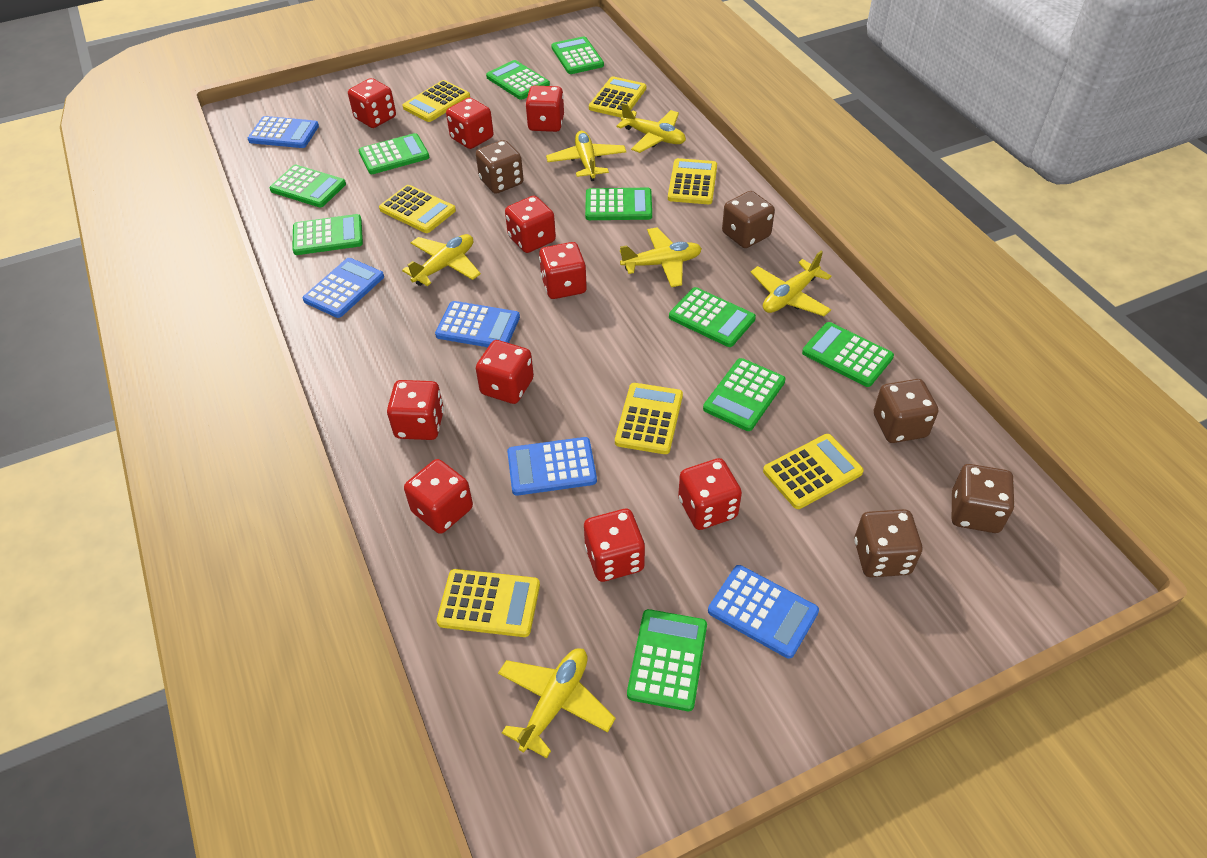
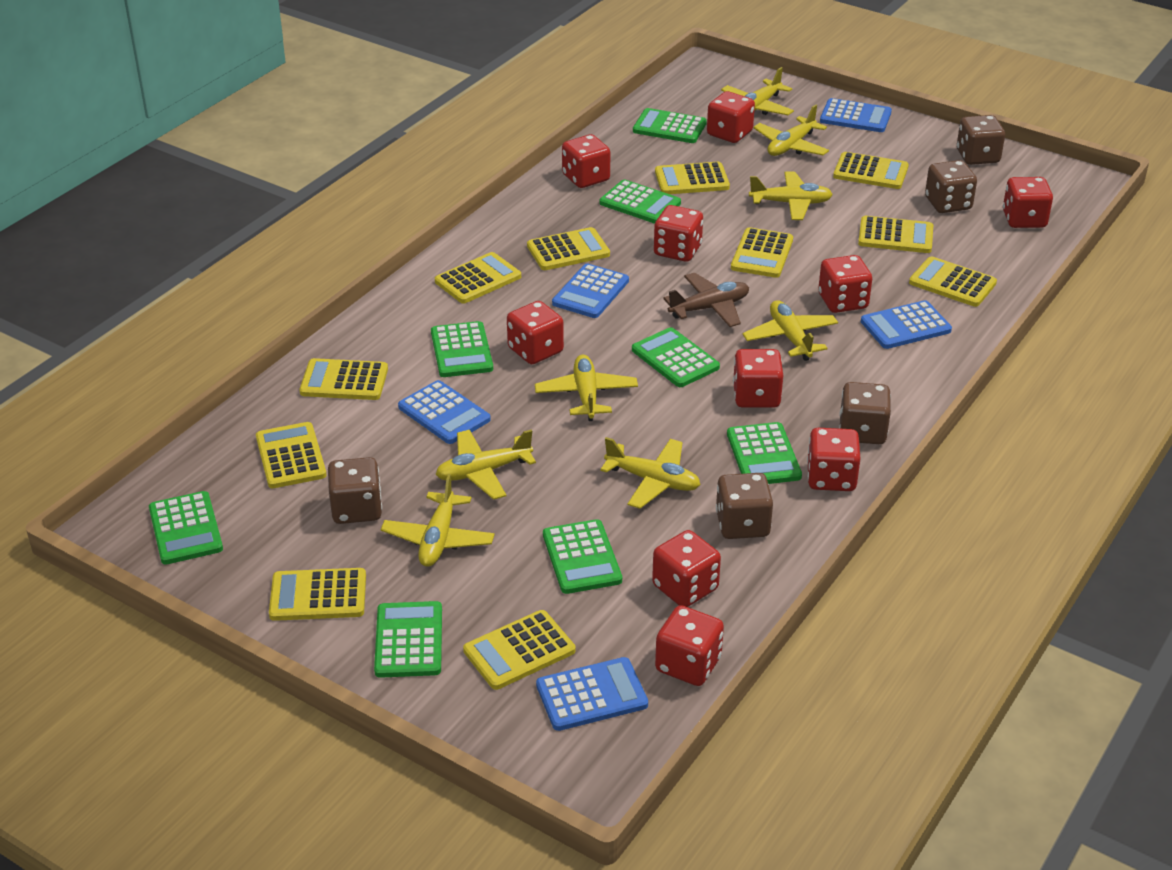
brown plane: 0 -> 1
green calculator: 10 -> 8
yellow calculator: 7 -> 11
yellow plane: 6 -> 8

